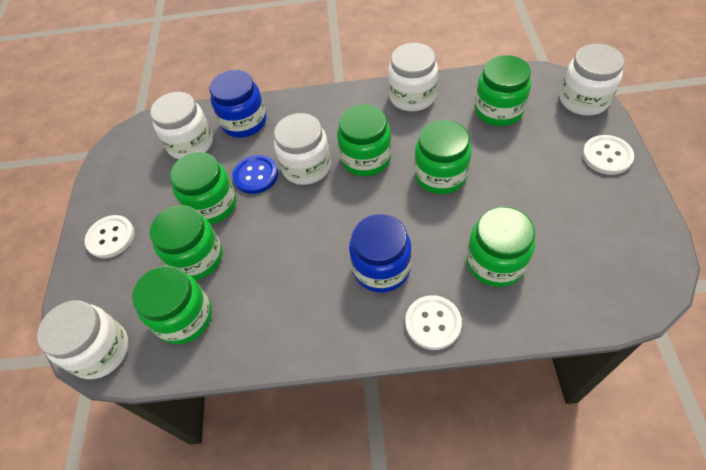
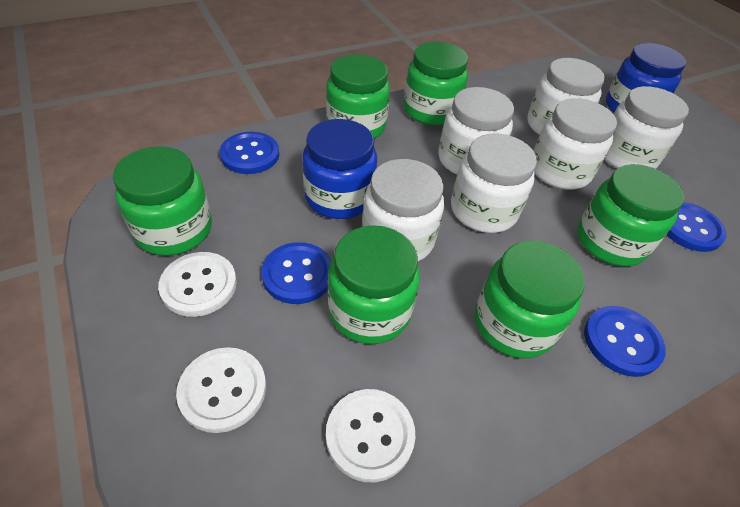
blue button: 1 -> 4
green jar: 7 -> 6
white jar: 5 -> 6

